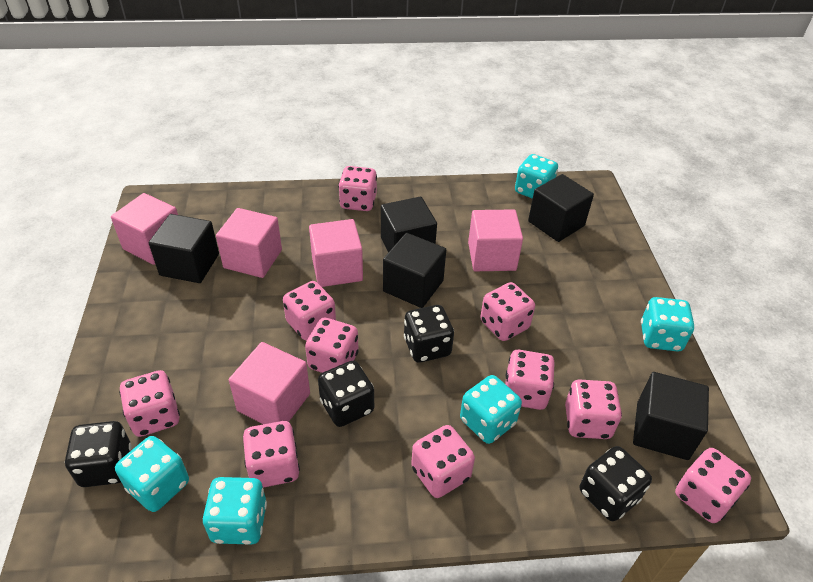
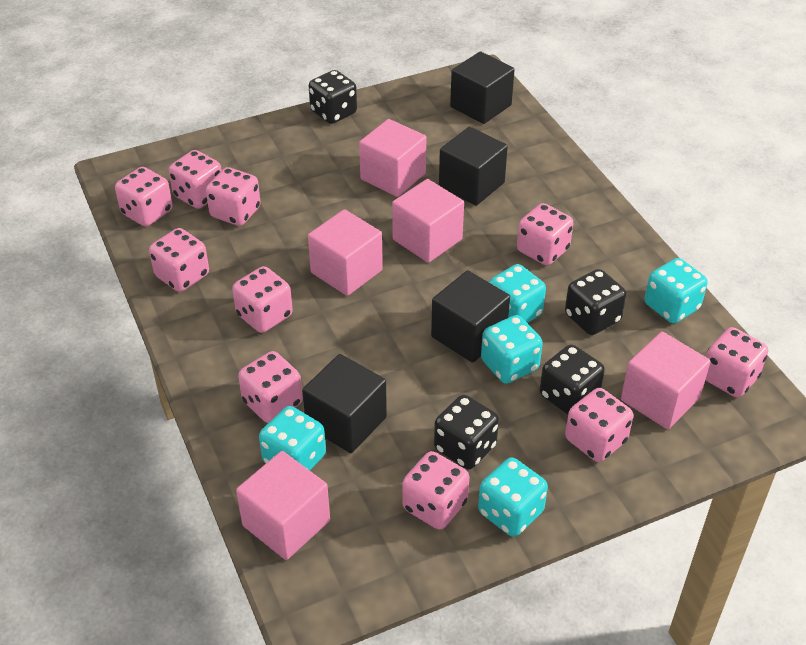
black cube: 5 -> 4

